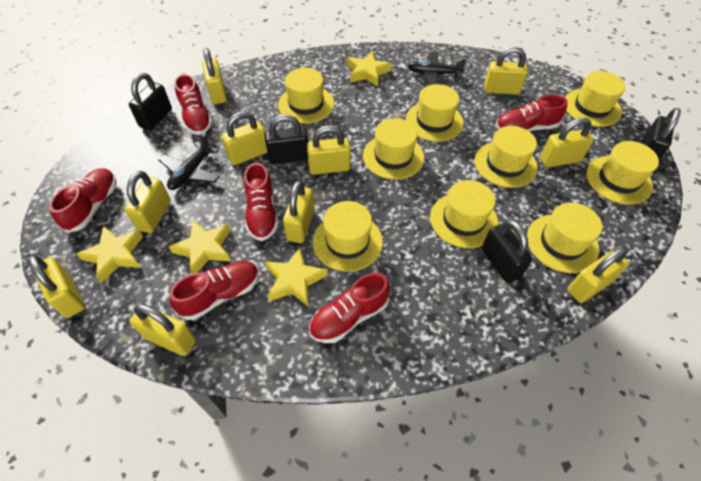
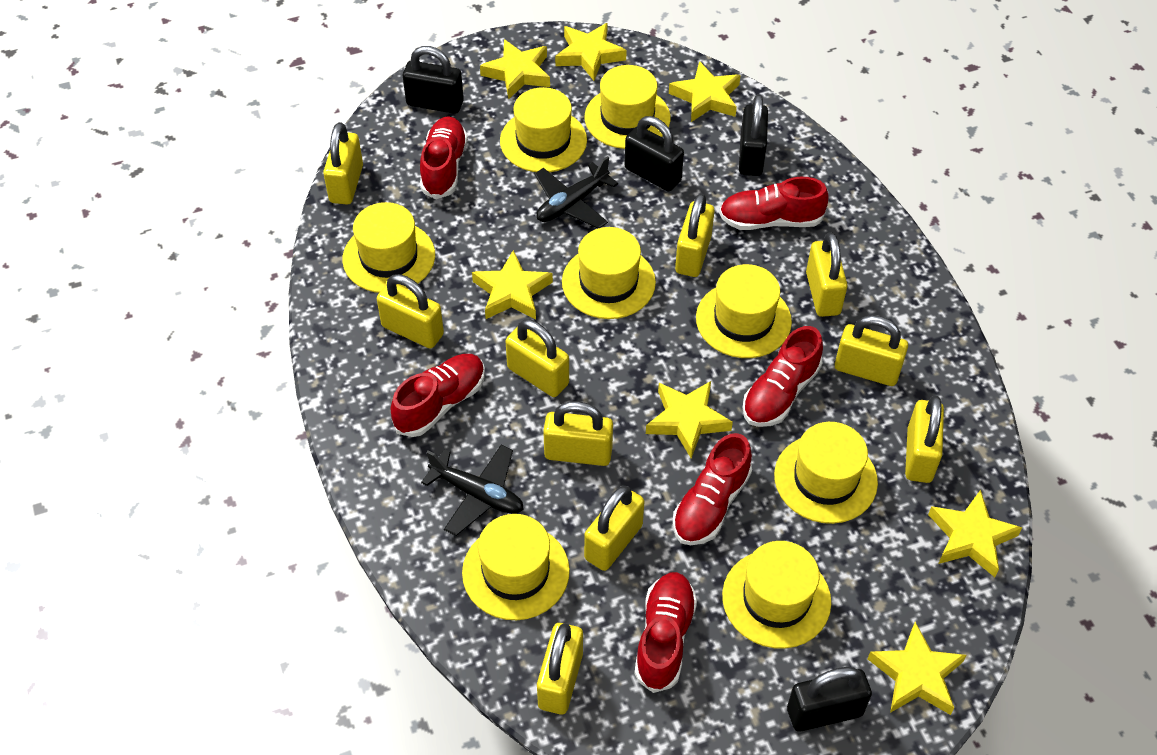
yellow hat: 9 -> 8
yellow star: 4 -> 7

